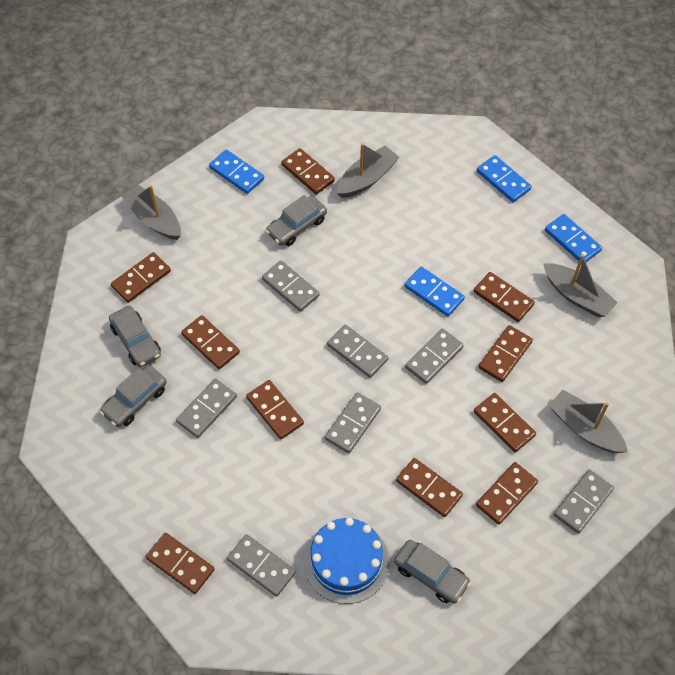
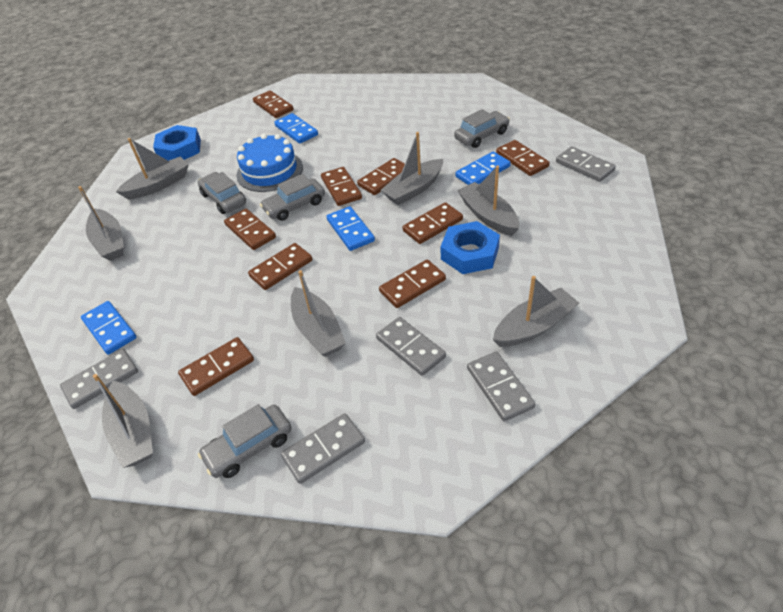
blue nut: 0 -> 2
brown domino: 10 -> 9
grey boat: 4 -> 7
grey domino: 7 -> 5

